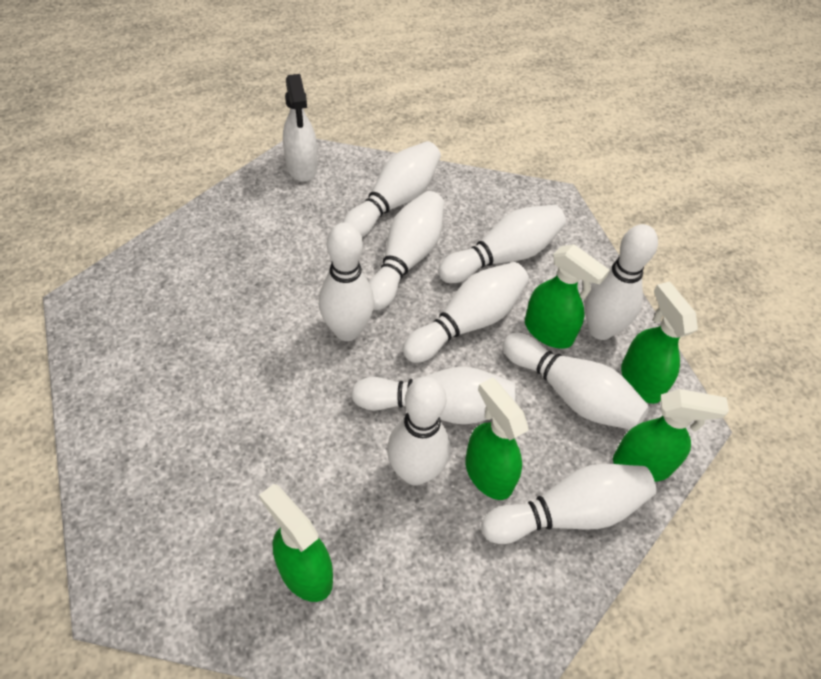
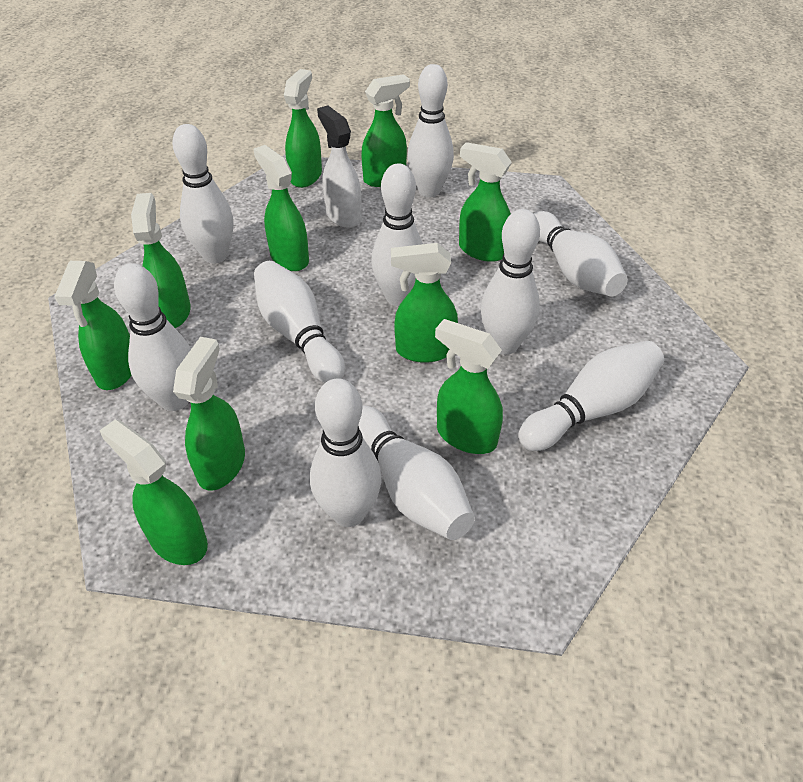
green spray bottle: 5 -> 10

